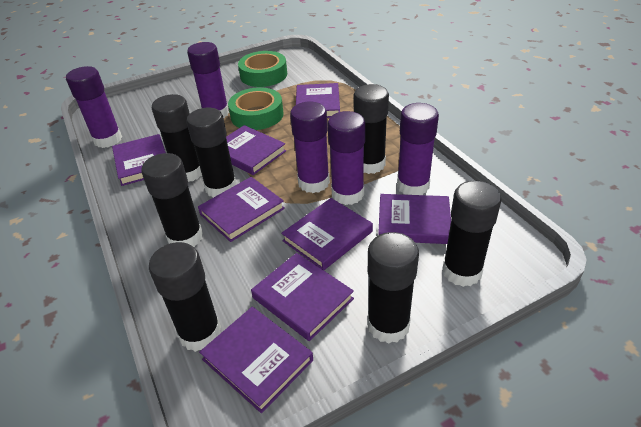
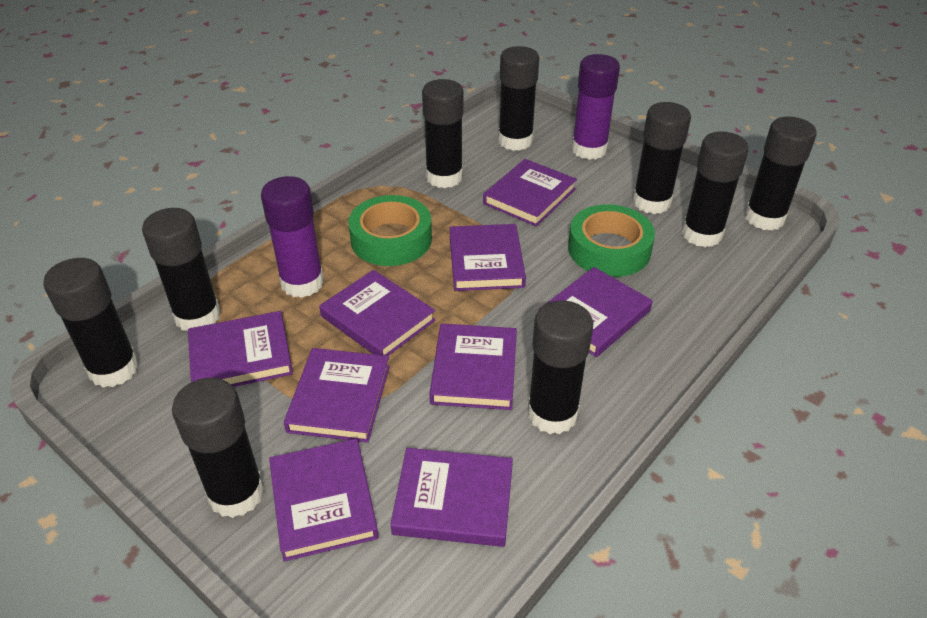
black glue stick: 7 -> 9
purple book: 8 -> 9
purple glue stick: 5 -> 2

